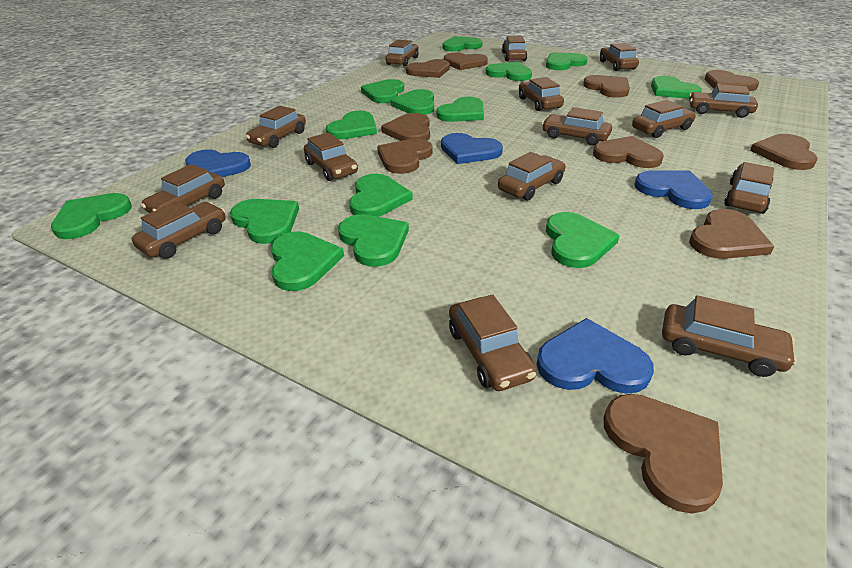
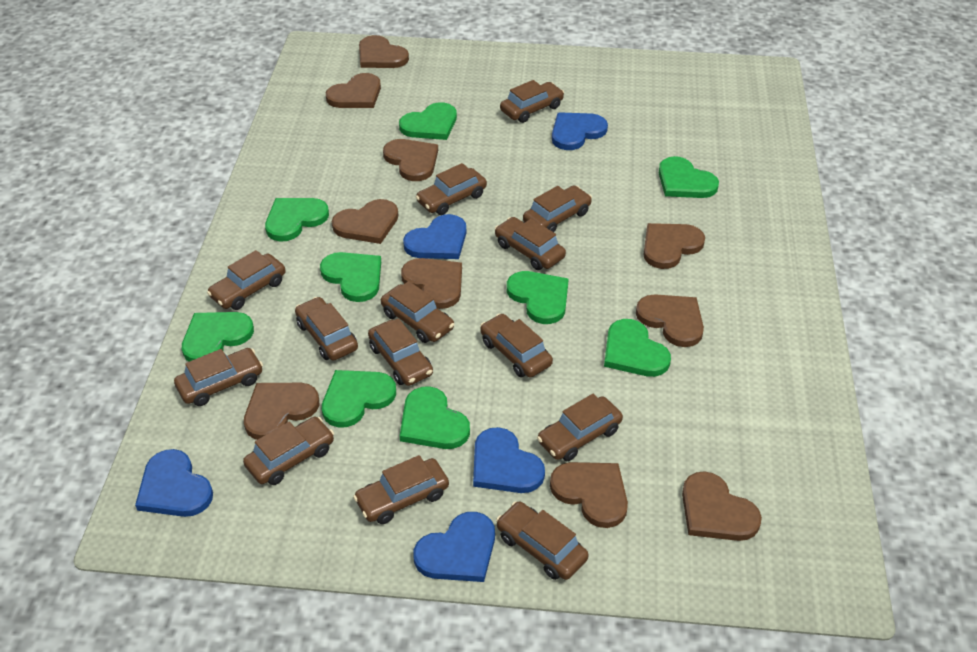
blue heart: 4 -> 5
brown car: 15 -> 14
green heart: 14 -> 9

